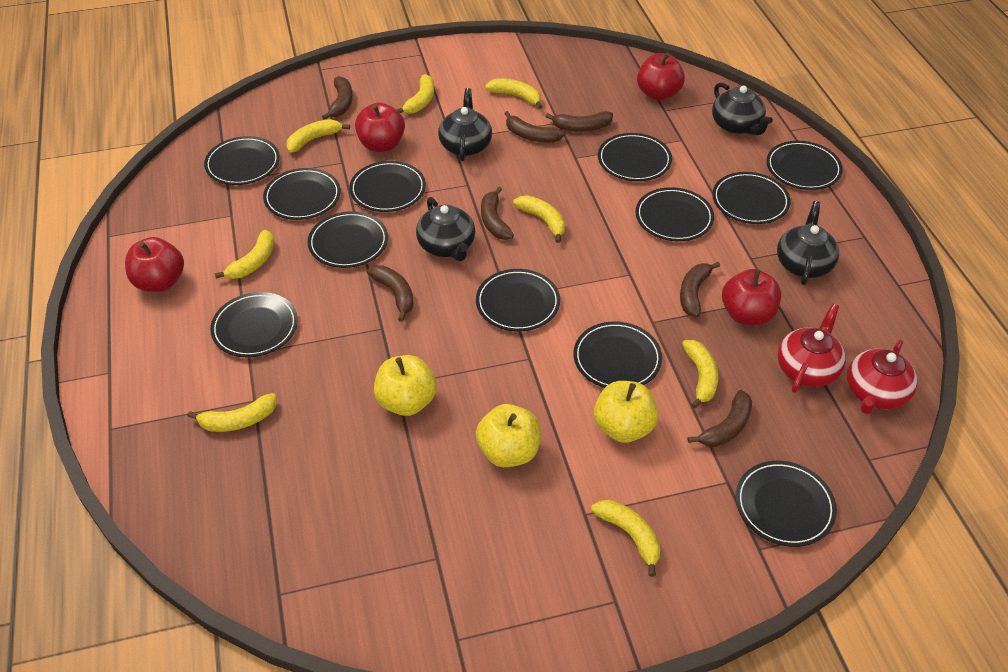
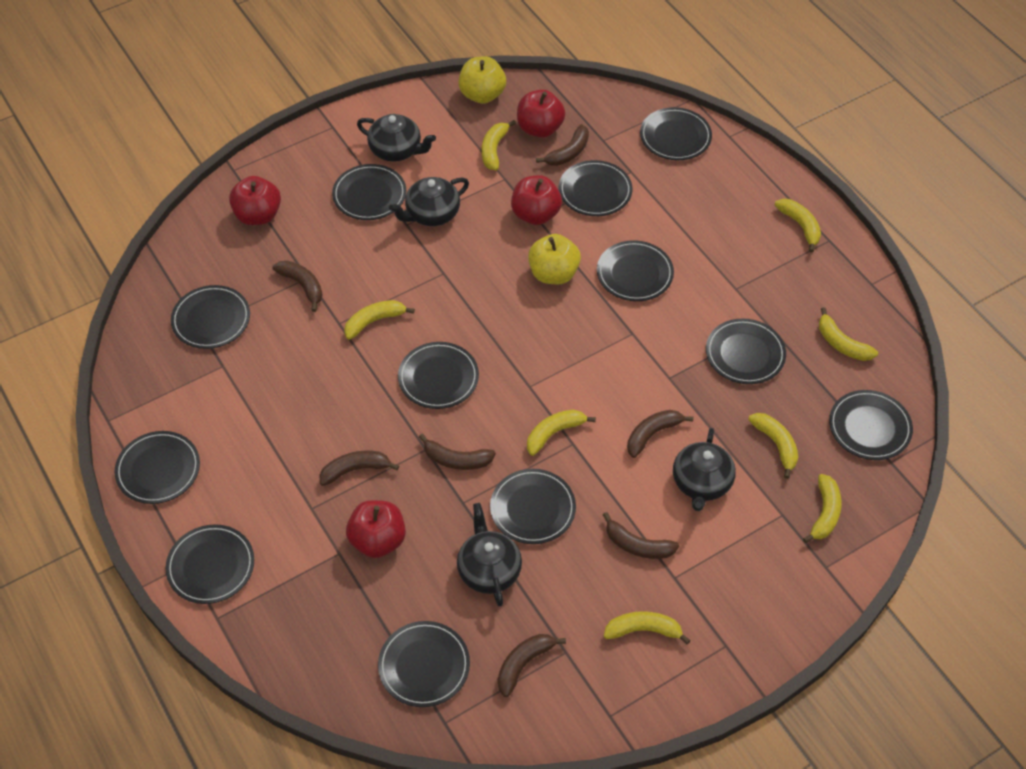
red teapot: 2 -> 0
yellow apple: 3 -> 2

